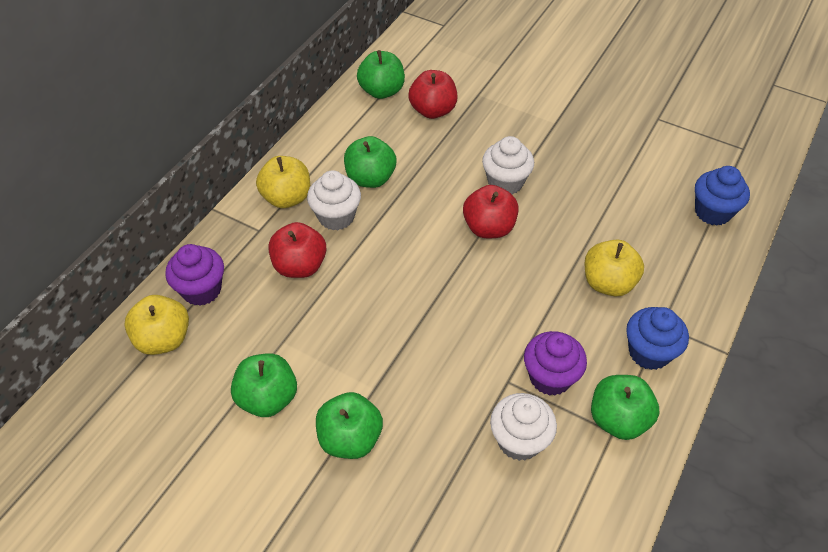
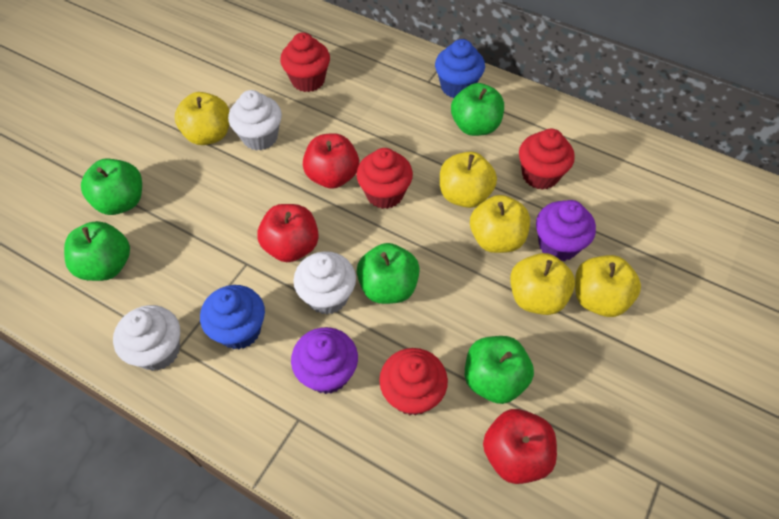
red cupcake: 0 -> 4
yellow apple: 3 -> 5

